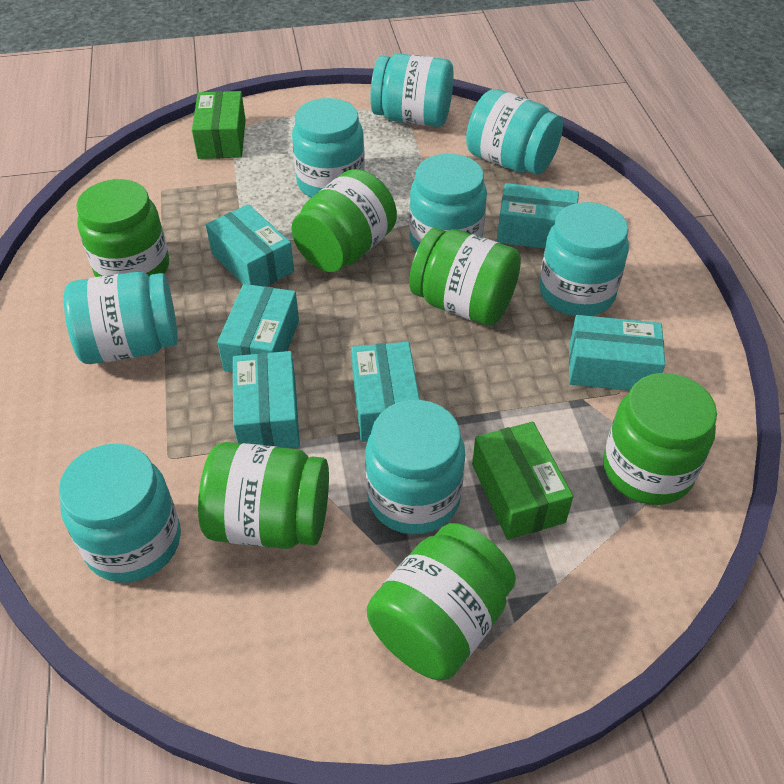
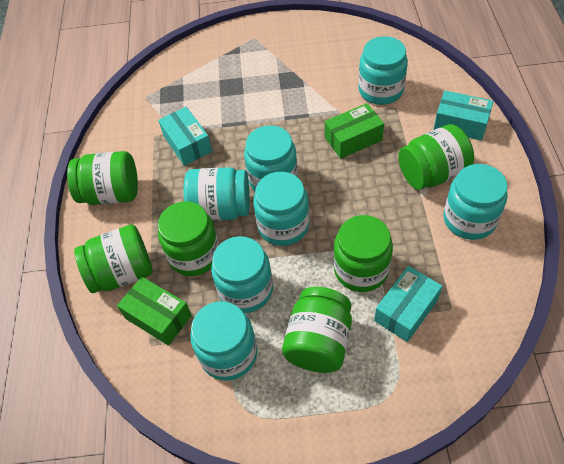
turquoise box: 6 -> 3
turquoise jar: 8 -> 7

